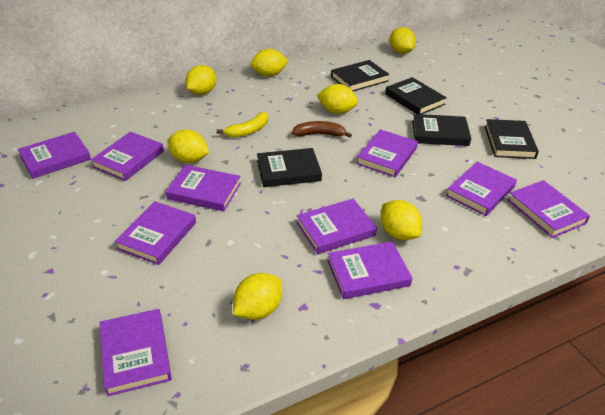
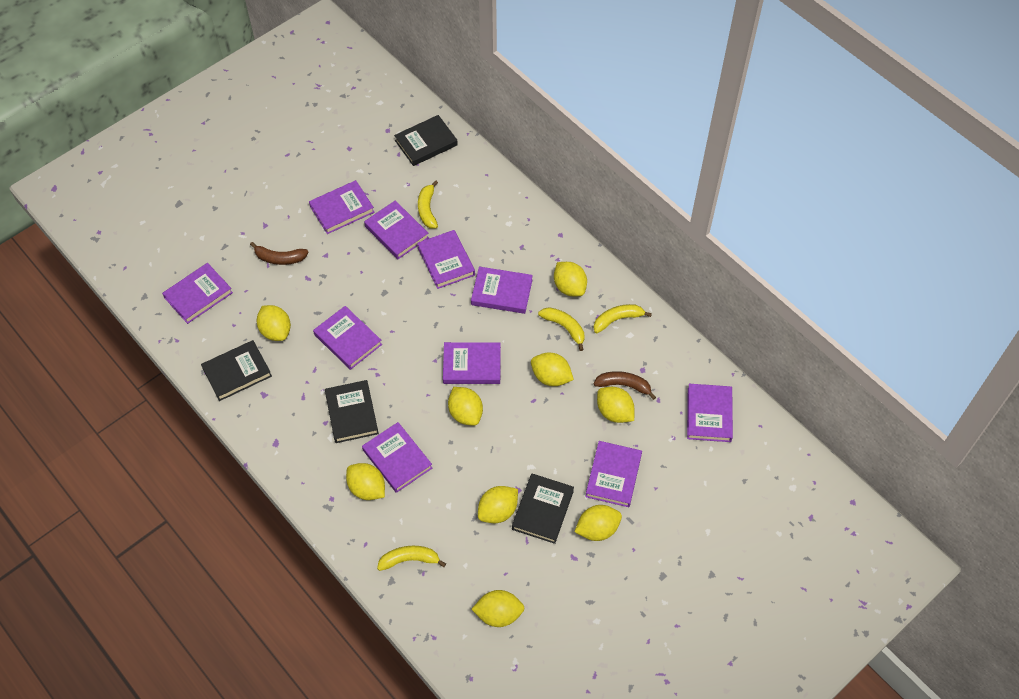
black book: 5 -> 4
brown banana: 1 -> 2
yellow banana: 1 -> 4
yellow lemon: 7 -> 9

